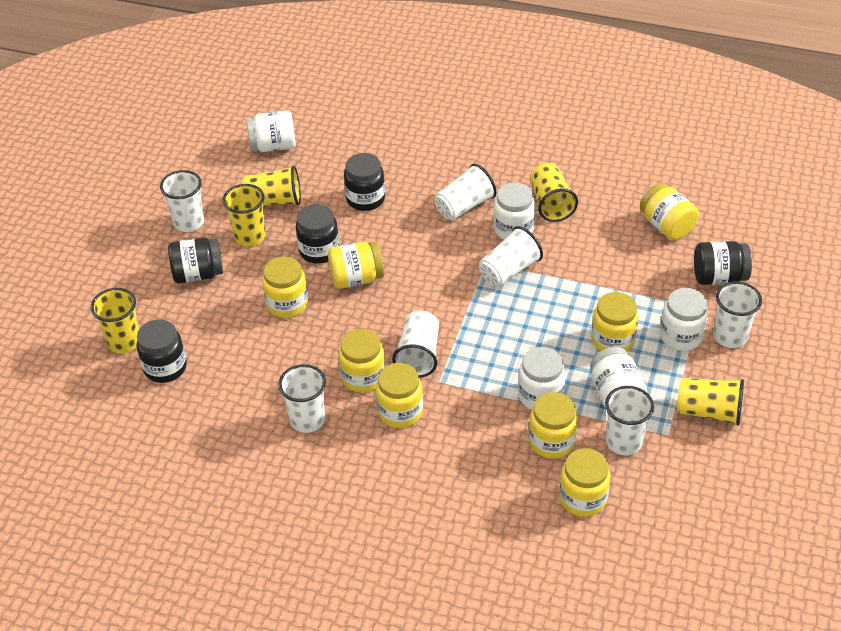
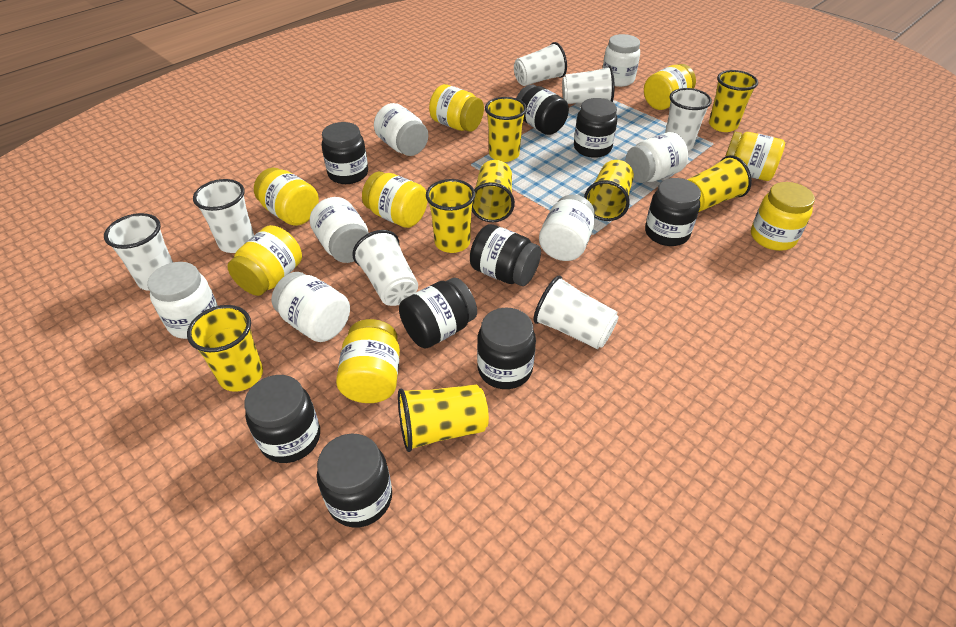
black jar: 5 -> 9
white jar: 5 -> 7
yellow cup: 5 -> 8

